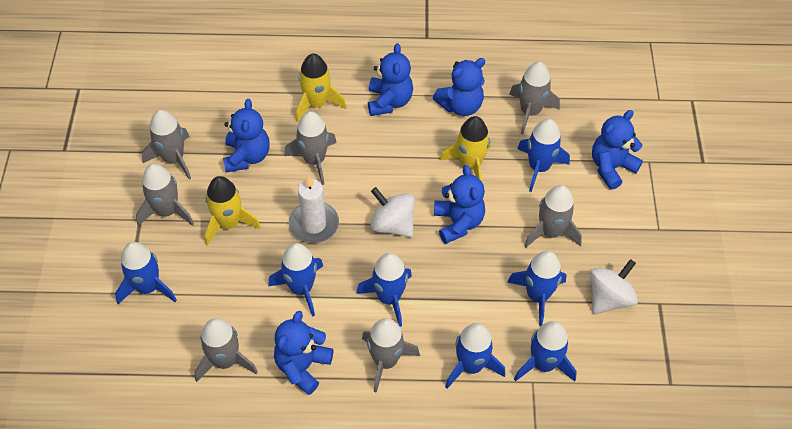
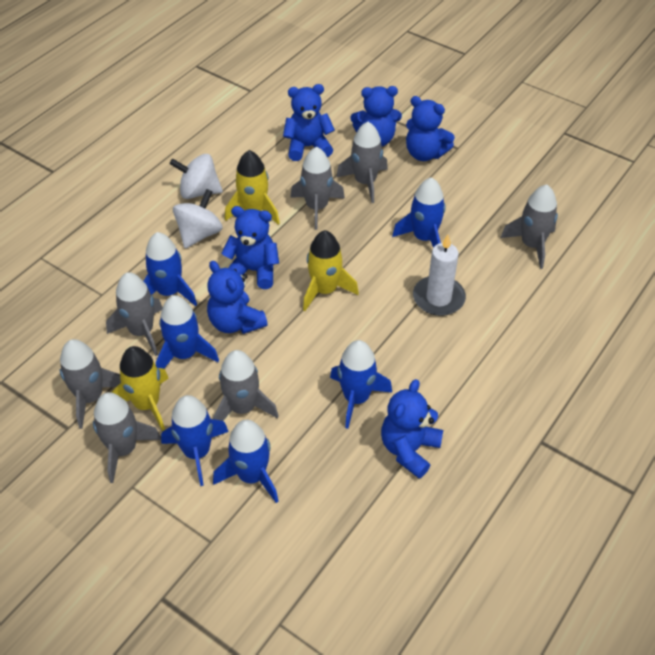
blue rocket: 7 -> 6

